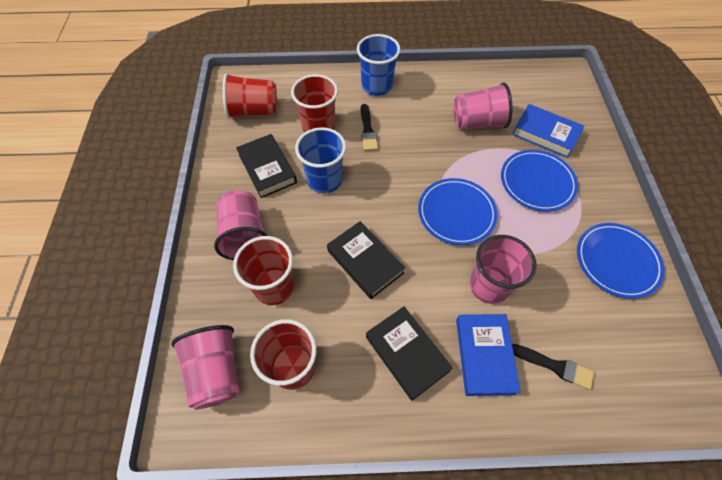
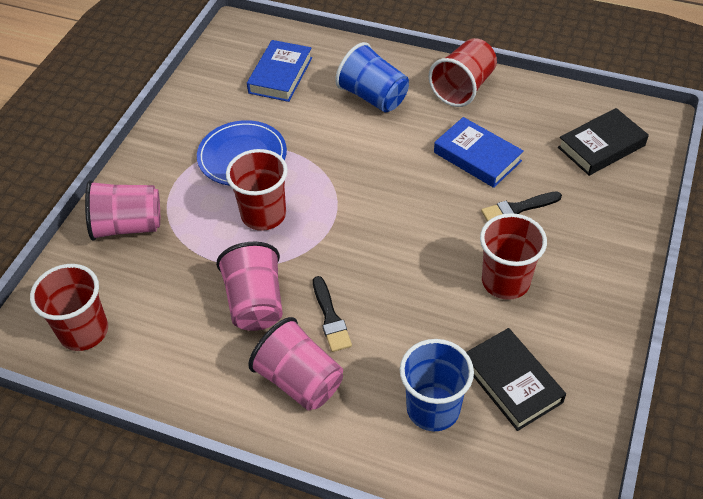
black book: 3 -> 2
blue plate: 3 -> 1
pink cup: 4 -> 3

